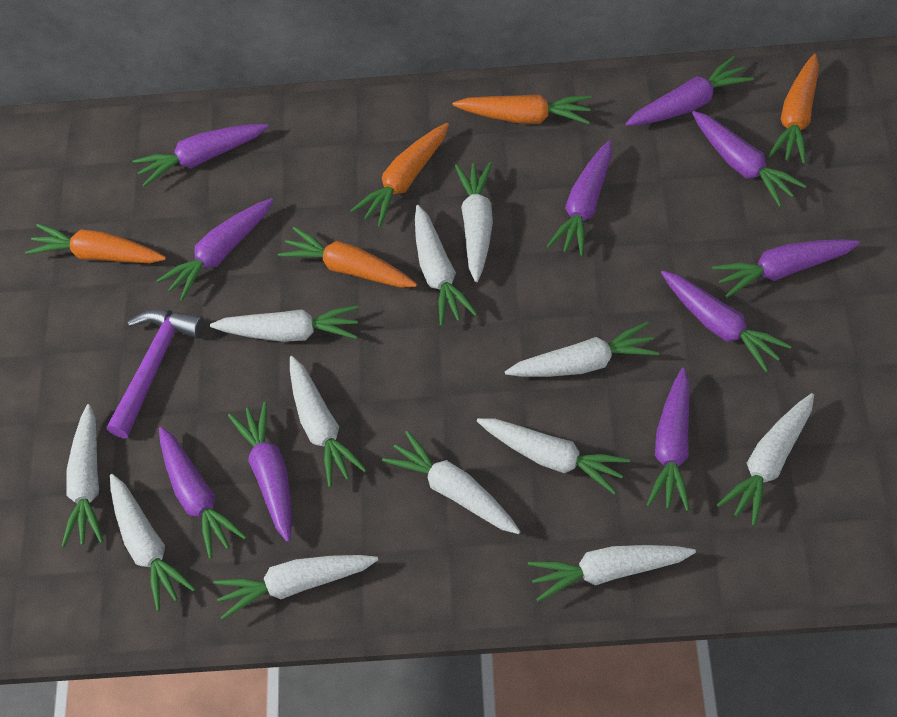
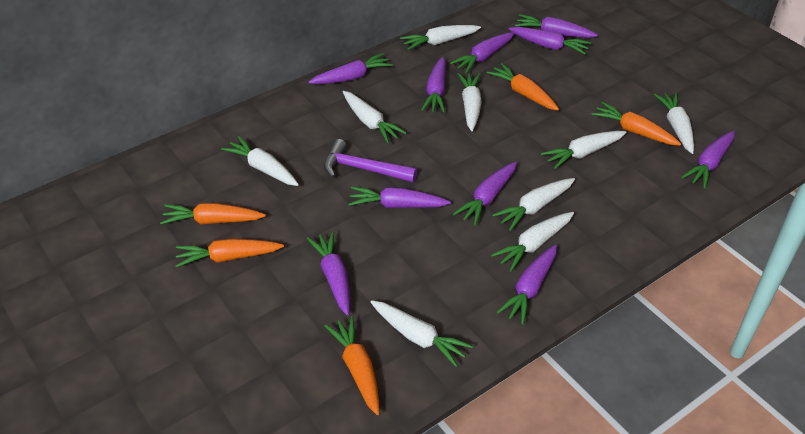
white carrot: 12 -> 9

